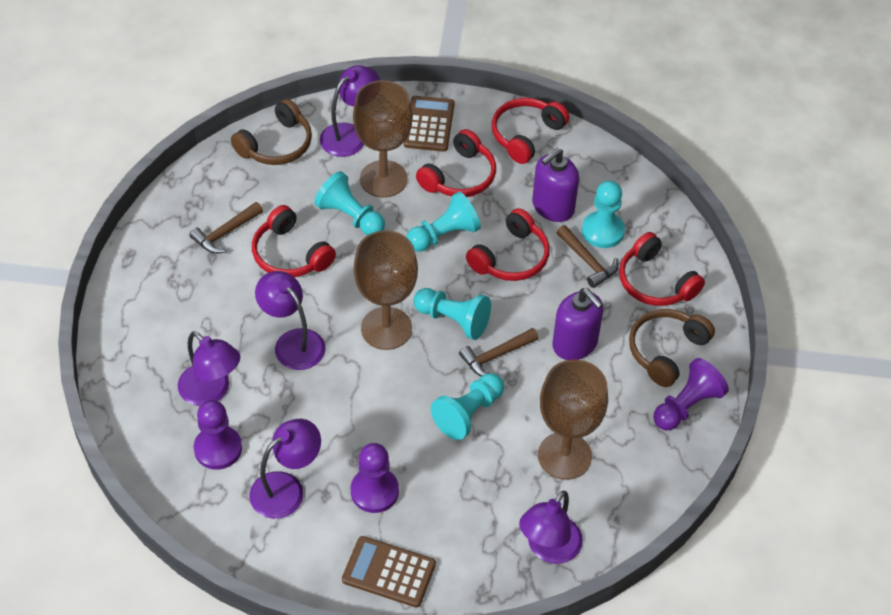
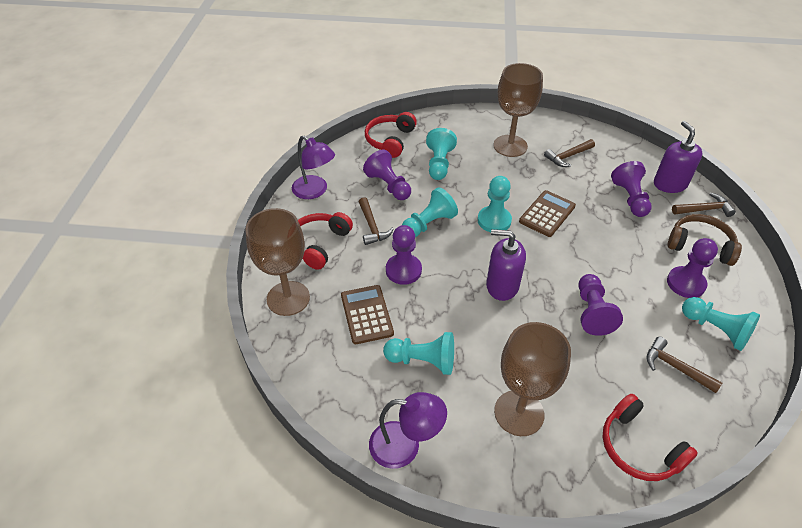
brown hammer: 3 -> 4
brown headphones: 2 -> 1
purple lamp: 5 -> 2
purple pawn: 3 -> 5
red headphones: 5 -> 3

